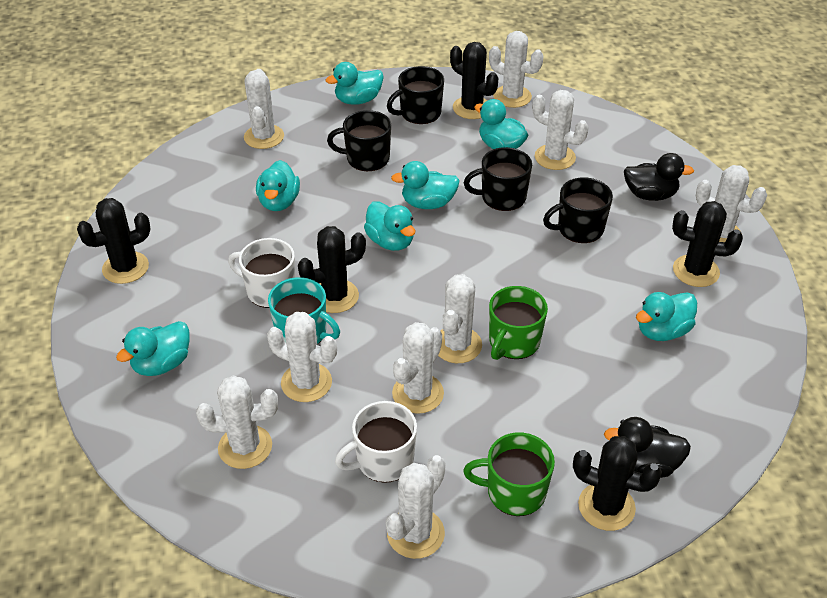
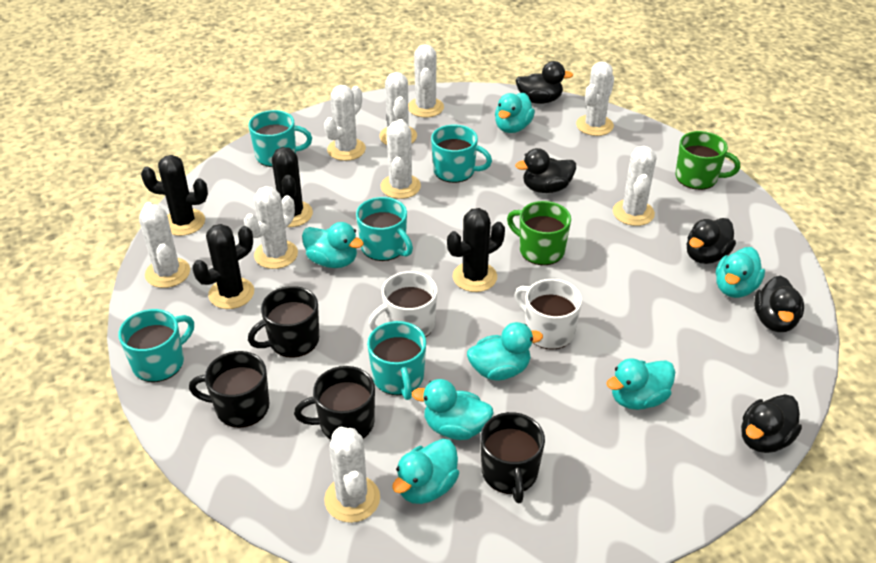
black cactus: 5 -> 4
black duck: 2 -> 5
turquoise mug: 1 -> 5

